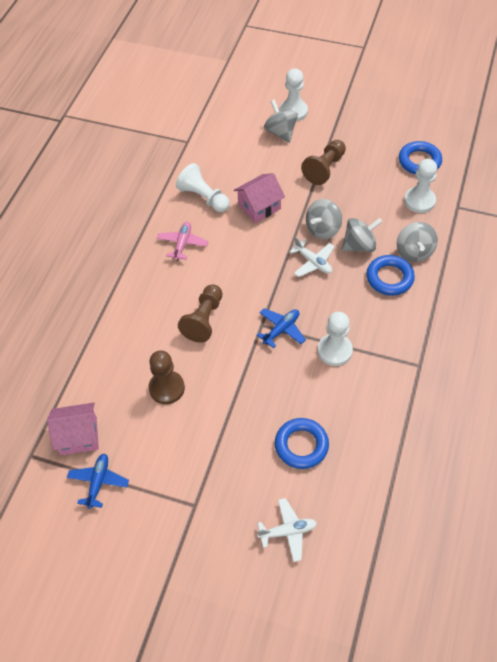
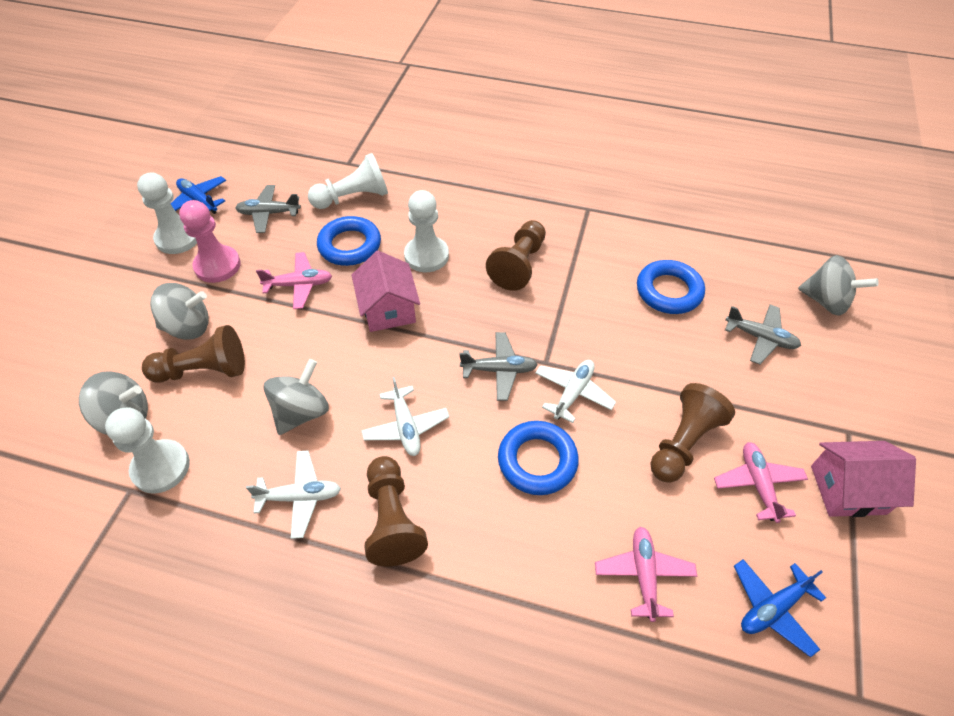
brown pawn: 3 -> 4
grey plane: 0 -> 3
pink pawn: 0 -> 1
pink plane: 1 -> 3
white plane: 2 -> 3

